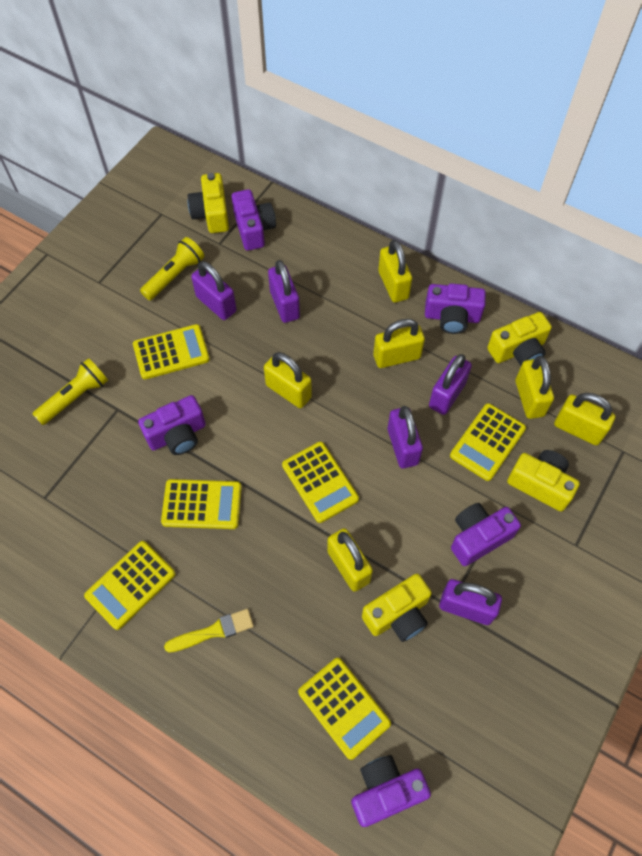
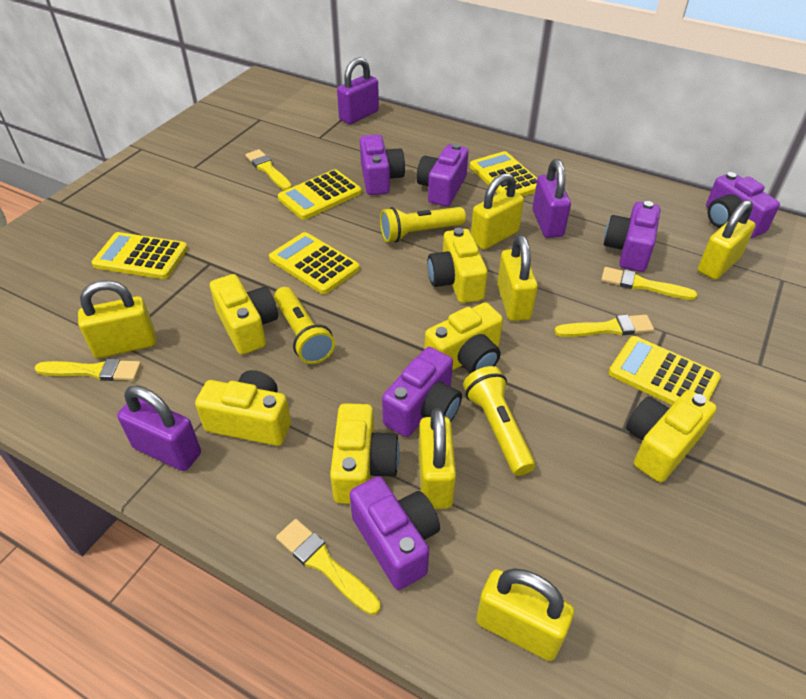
purple camera: 5 -> 6
purple padlock: 5 -> 3
yellow brush: 1 -> 5
yellow calculator: 6 -> 5
yellow camera: 4 -> 6
yellow flashlight: 2 -> 3

